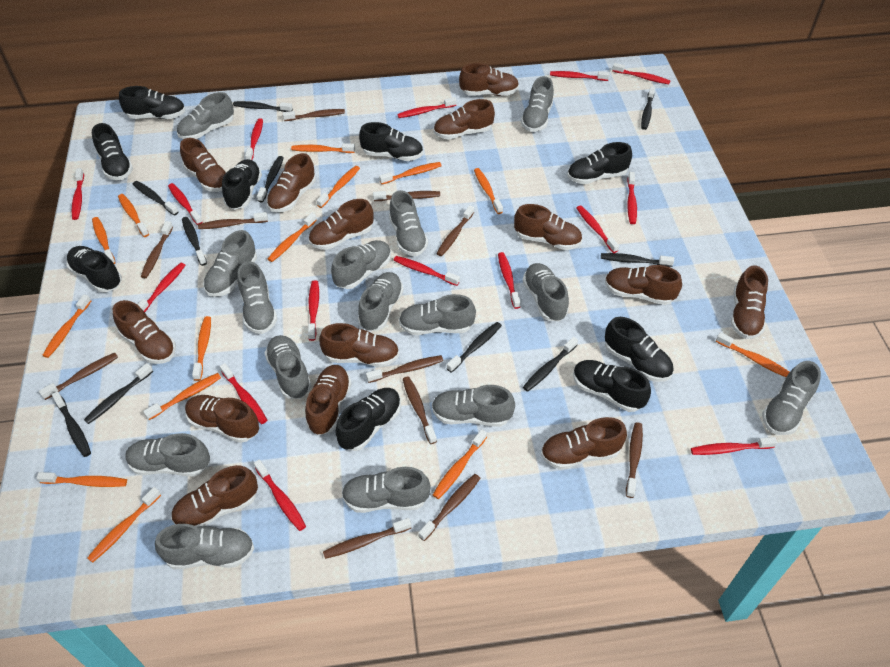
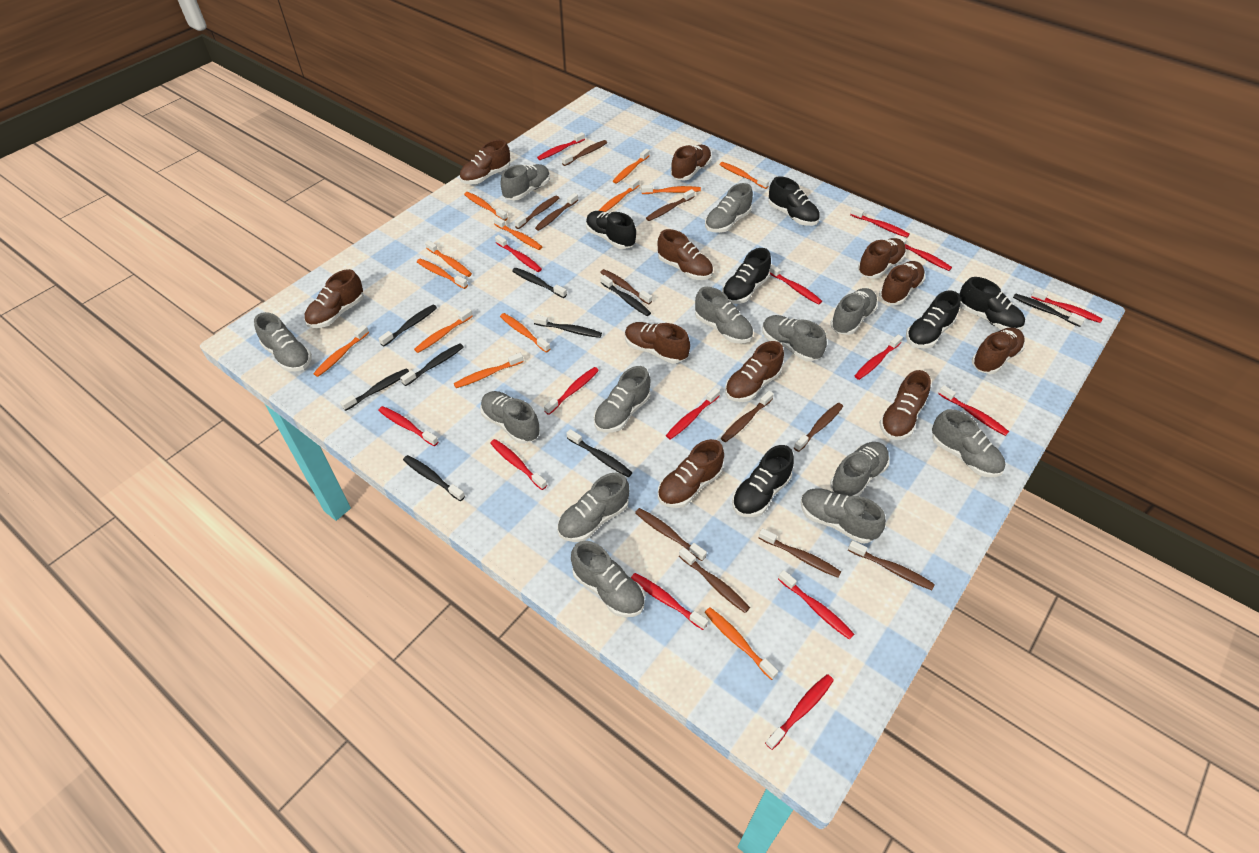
black shoe: 9 -> 6
black toothbrush: 10 -> 9
brown shoe: 14 -> 11
grey shoe: 15 -> 13
orange toothbrush: 14 -> 13

